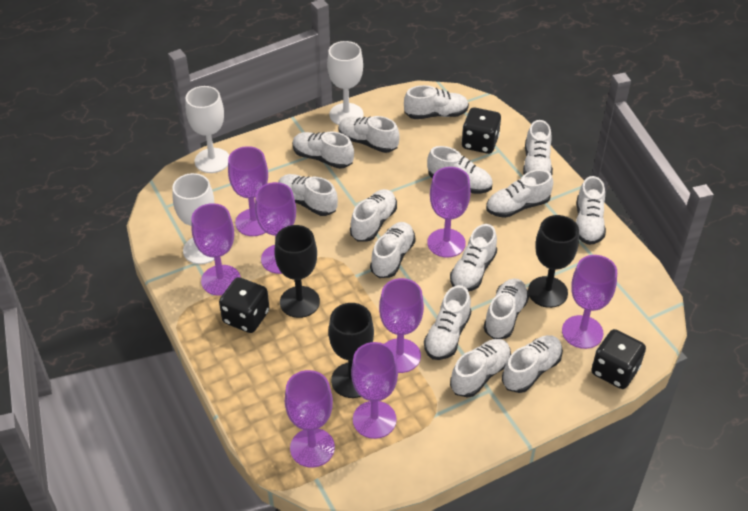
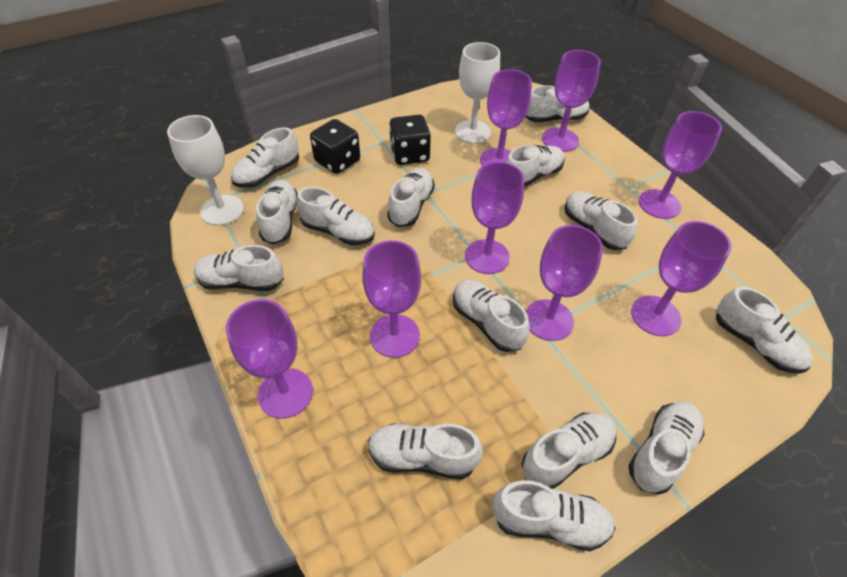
black dice: 3 -> 2
black goblet: 3 -> 0
white goblet: 3 -> 2
white shoe: 15 -> 14

